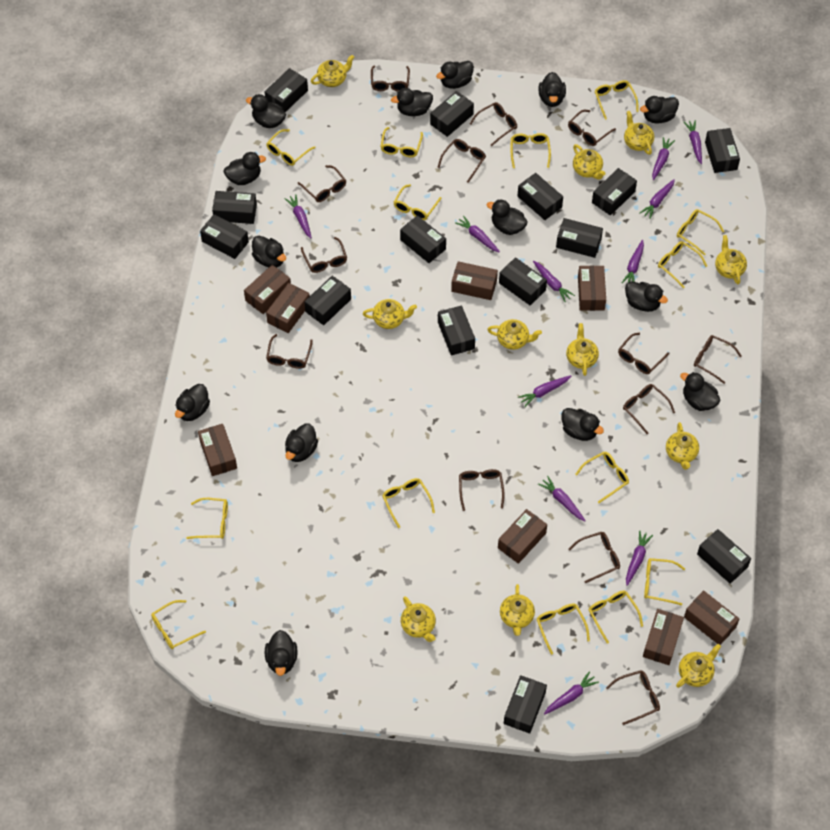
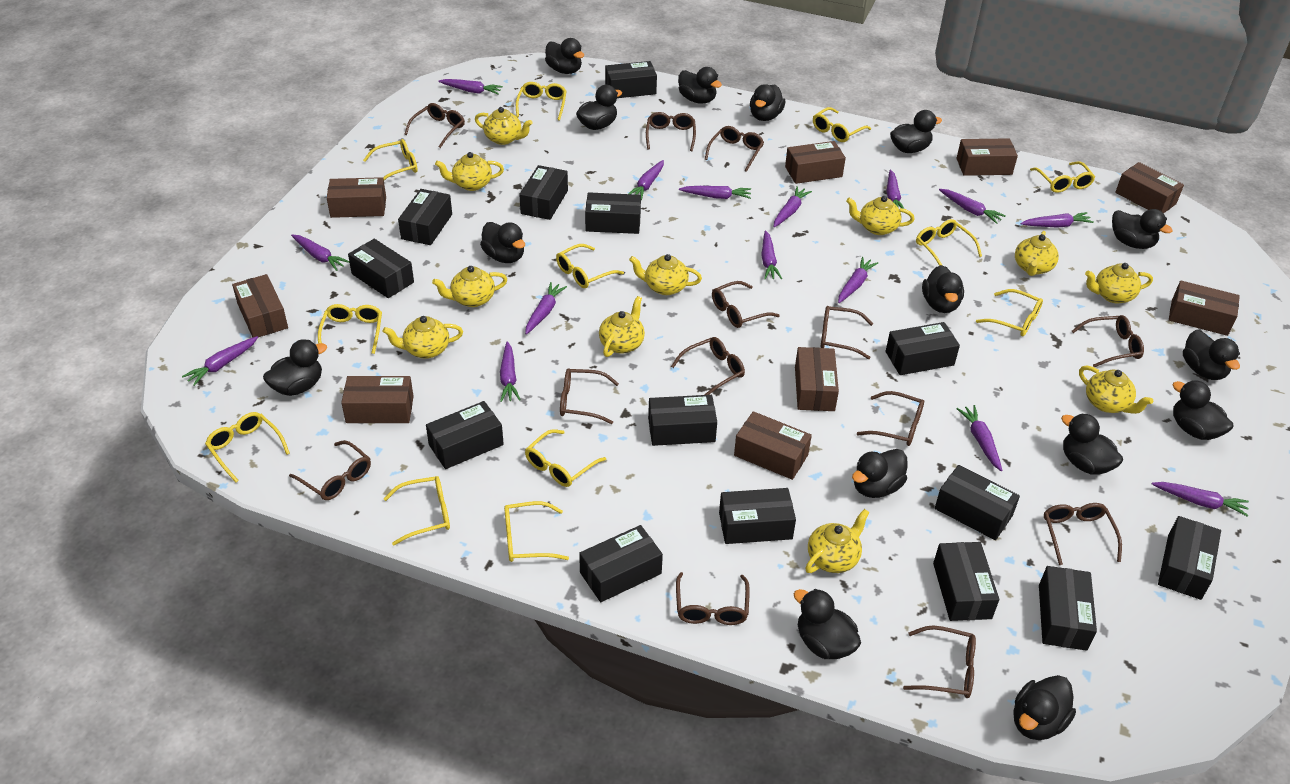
black duck: 14 -> 15
brown box: 8 -> 9
purple carrot: 11 -> 15
yellow glasses: 14 -> 12

